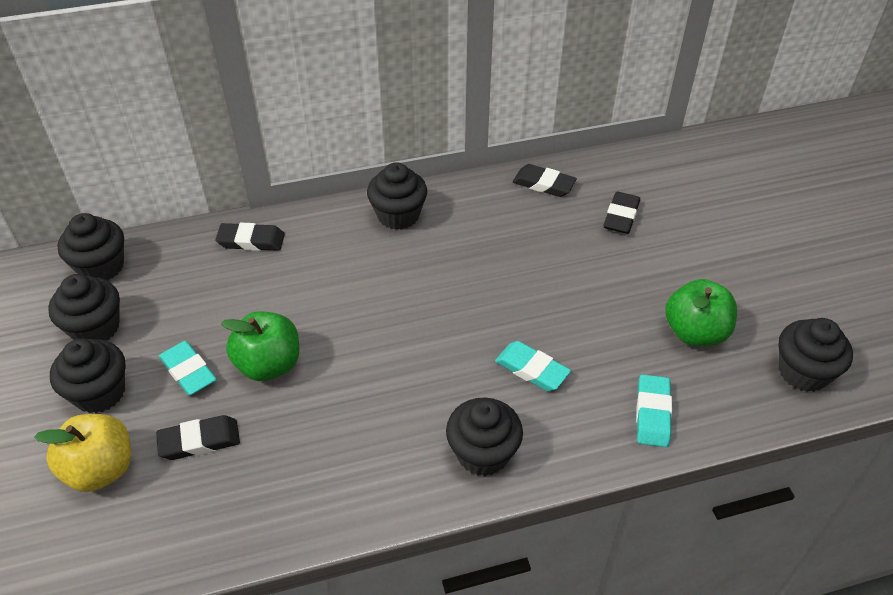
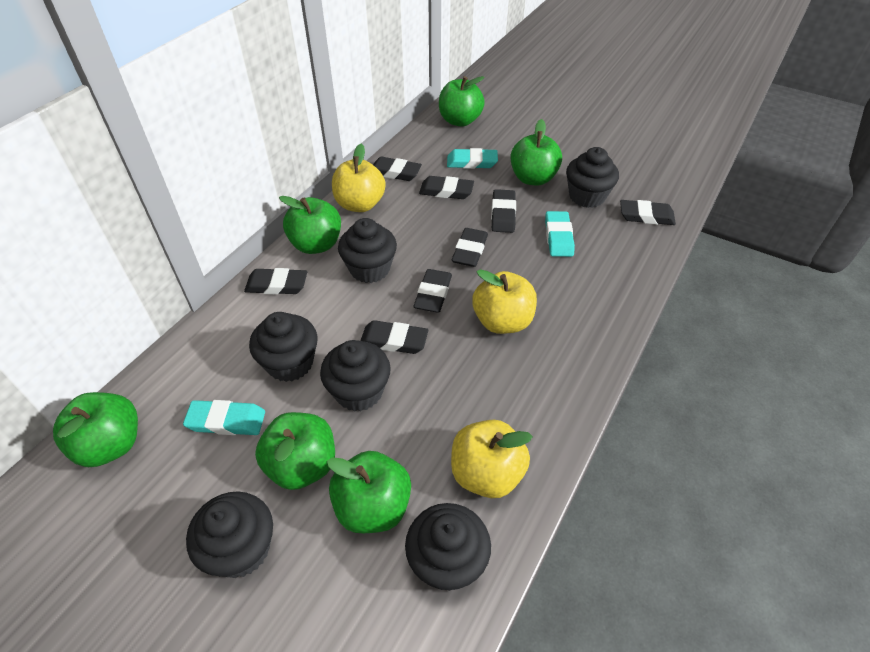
black eraser: 4 -> 8
green apple: 2 -> 6
yellow apple: 1 -> 3

